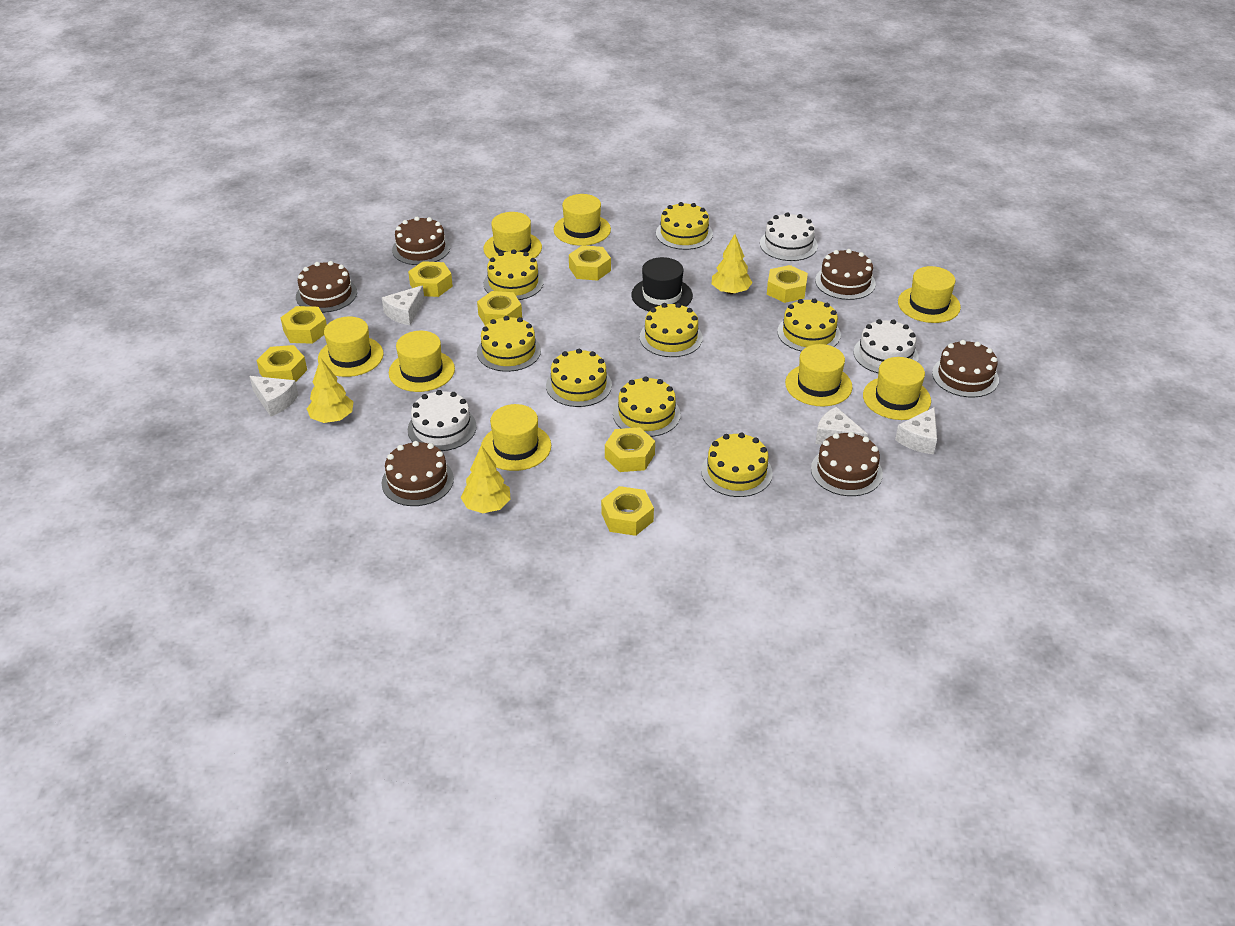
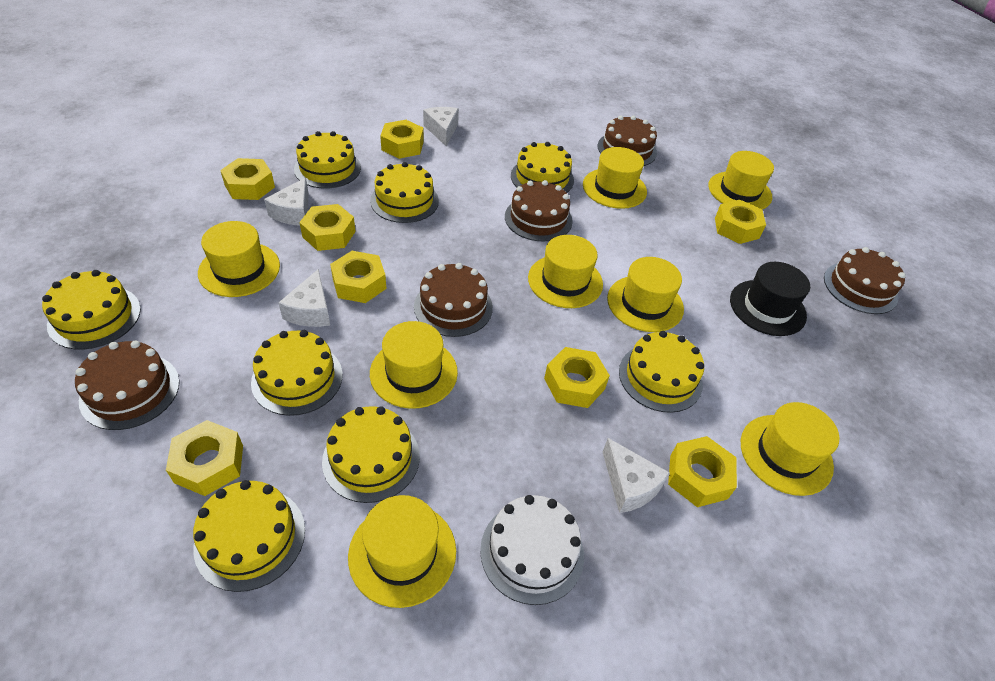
brown cake: 6 -> 5
white cake: 3 -> 1
yellow tree: 3 -> 0

